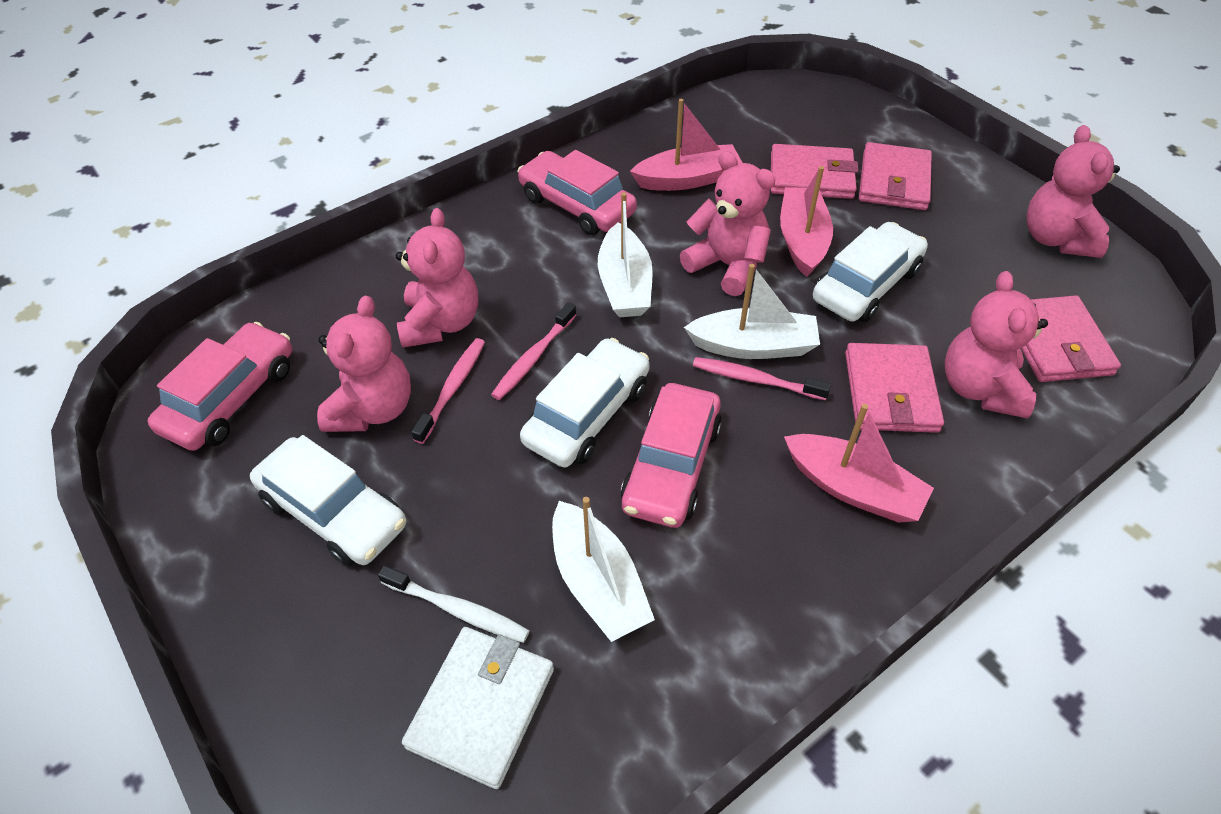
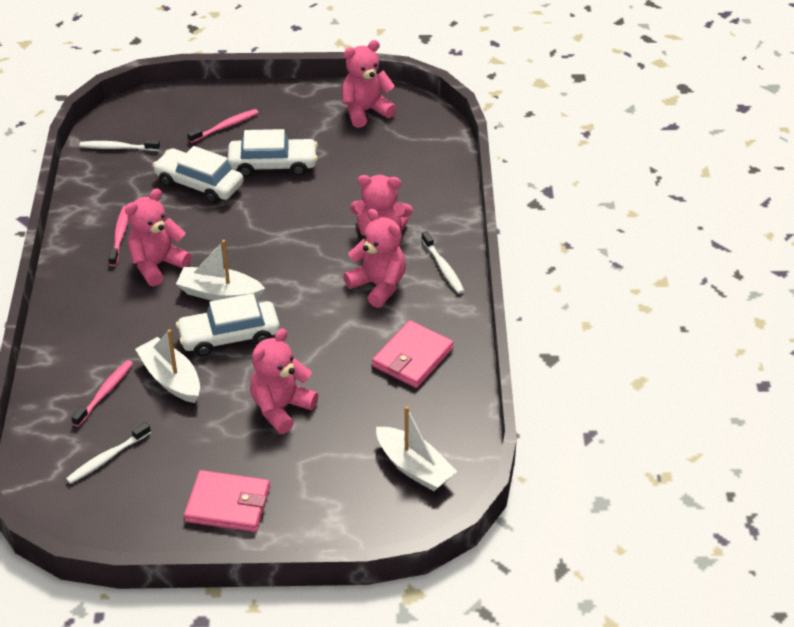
pink boat: 3 -> 0
pink car: 3 -> 0
pink wallet: 4 -> 2
white toothbrush: 1 -> 3
white wallet: 1 -> 0

